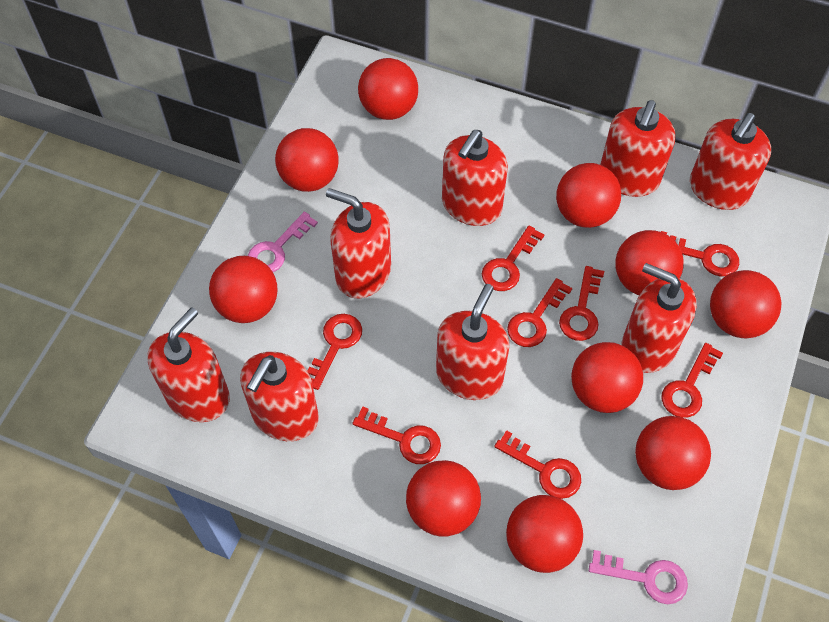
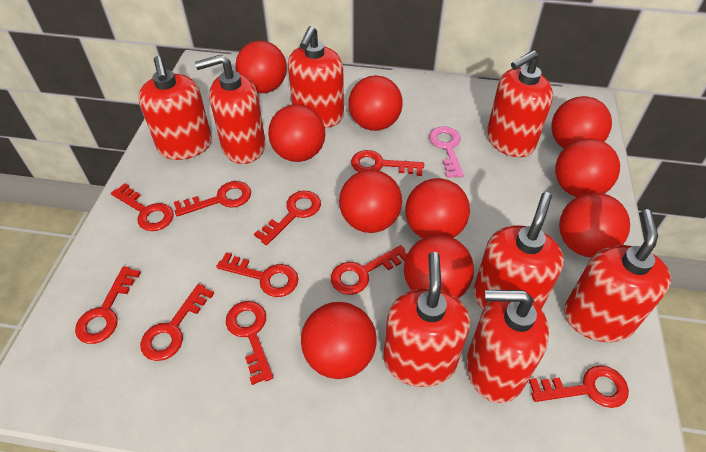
pink key: 2 -> 1
red key: 8 -> 10

